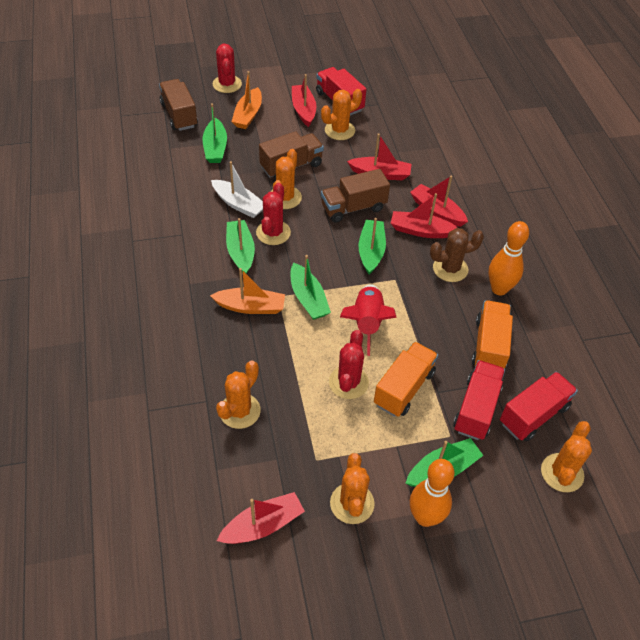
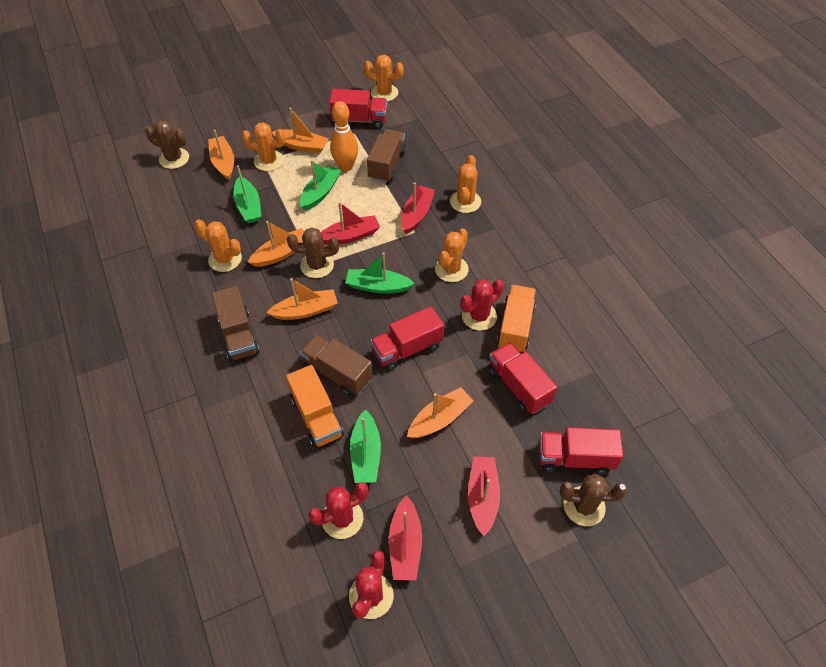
brown cactus: 1 -> 3
green boat: 5 -> 4
orange boat: 2 -> 5
orange bowling pin: 2 -> 1
red boat: 5 -> 4
red rocket: 1 -> 0
red truck: 3 -> 4
white boat: 1 -> 0

